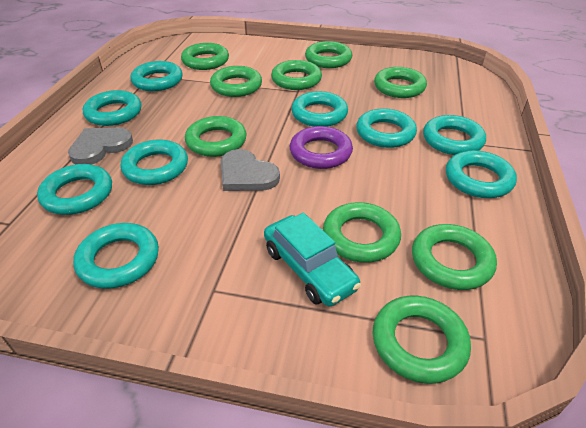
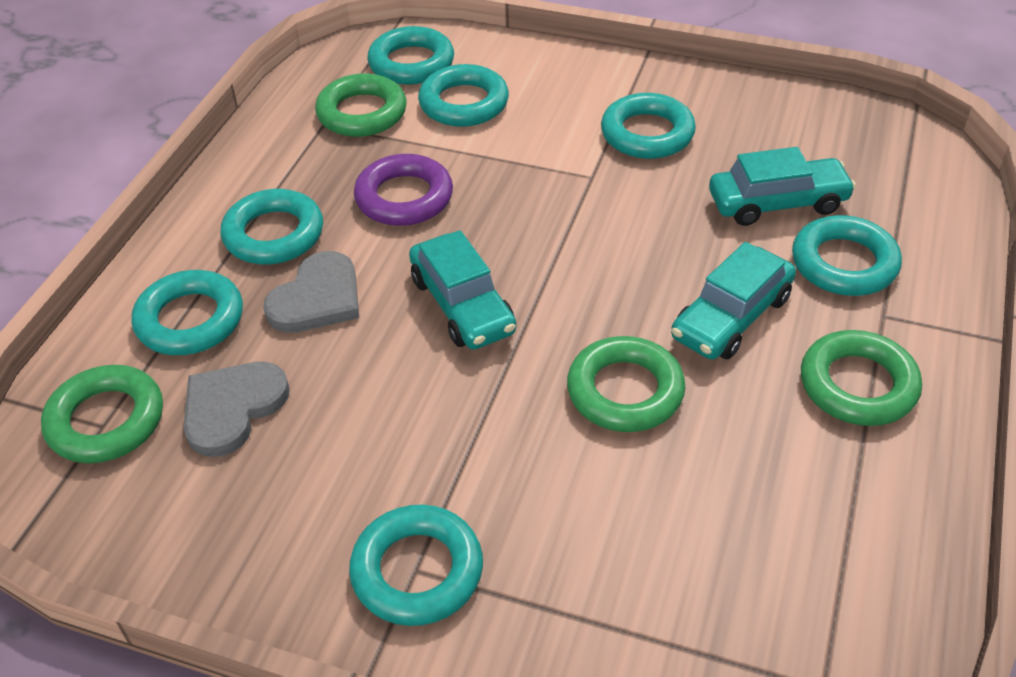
green ring: 9 -> 4
turquoise car: 1 -> 3
turquoise ring: 9 -> 7

